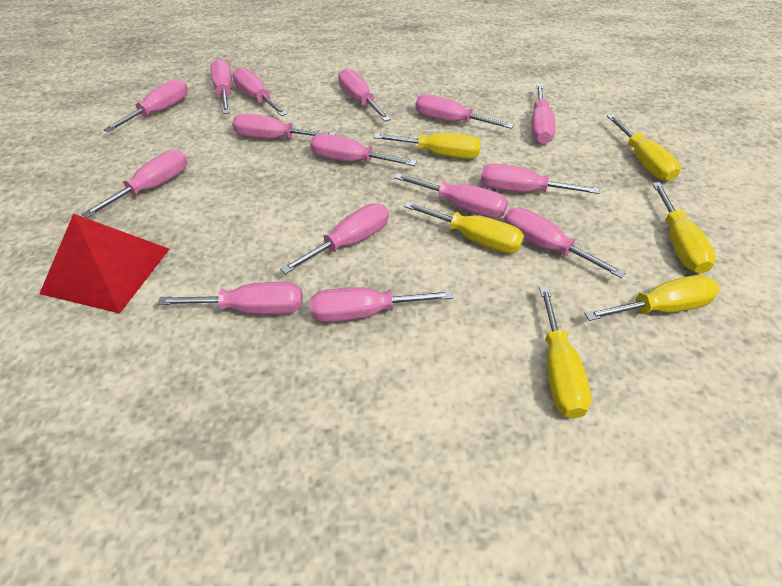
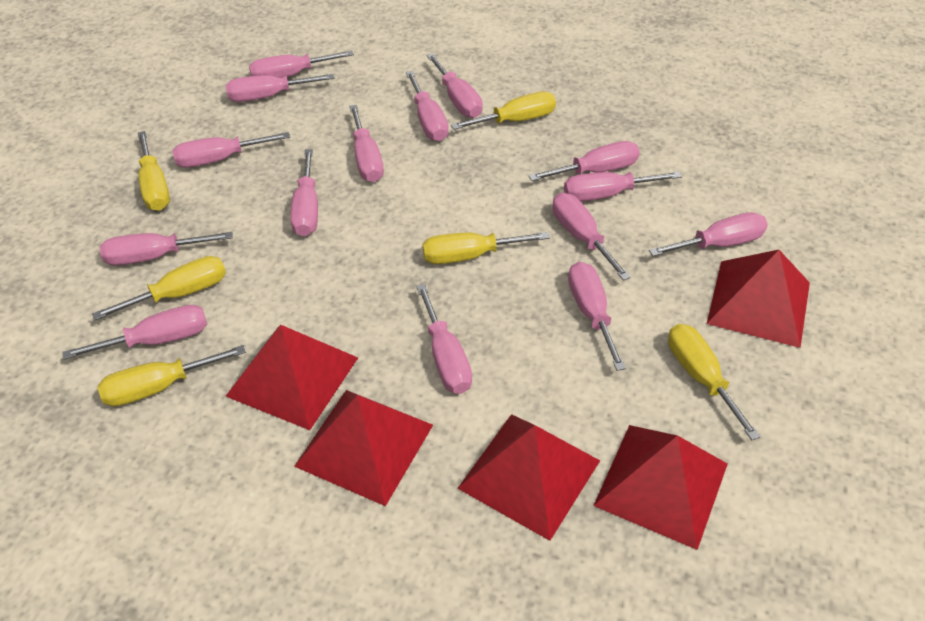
red pyramid: 1 -> 5

